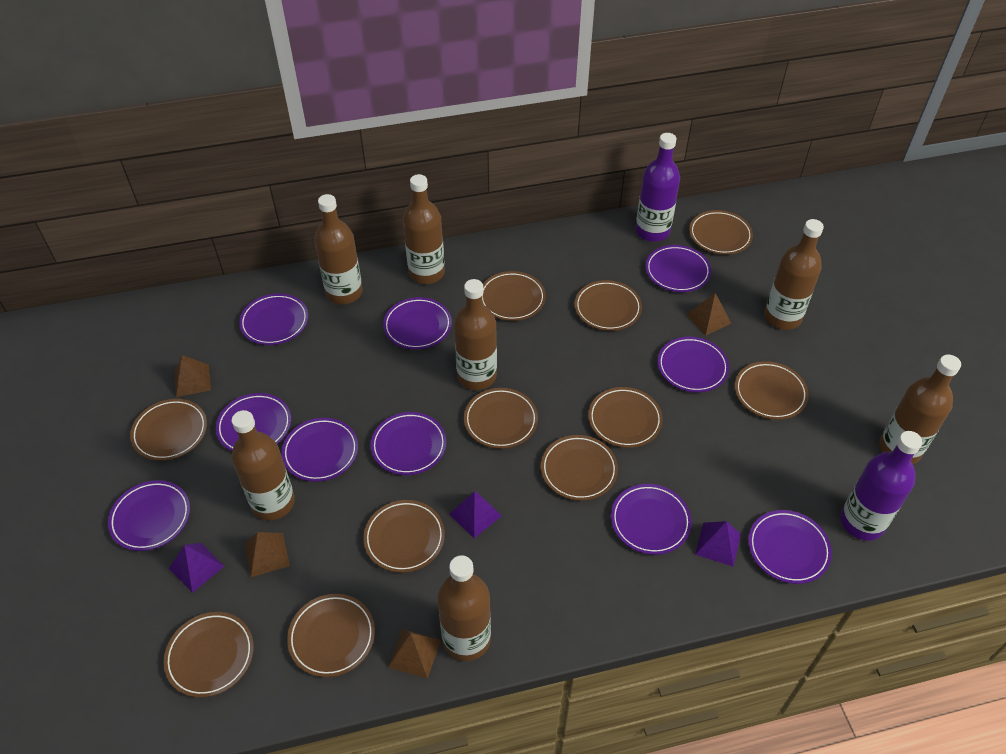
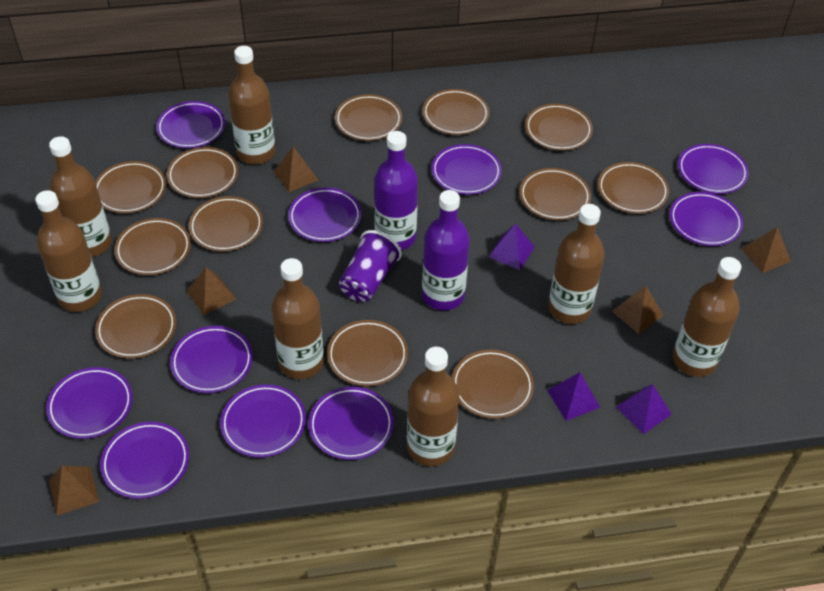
brown plate: 11 -> 12
brown pyramid: 4 -> 5
purple cup: 0 -> 1

